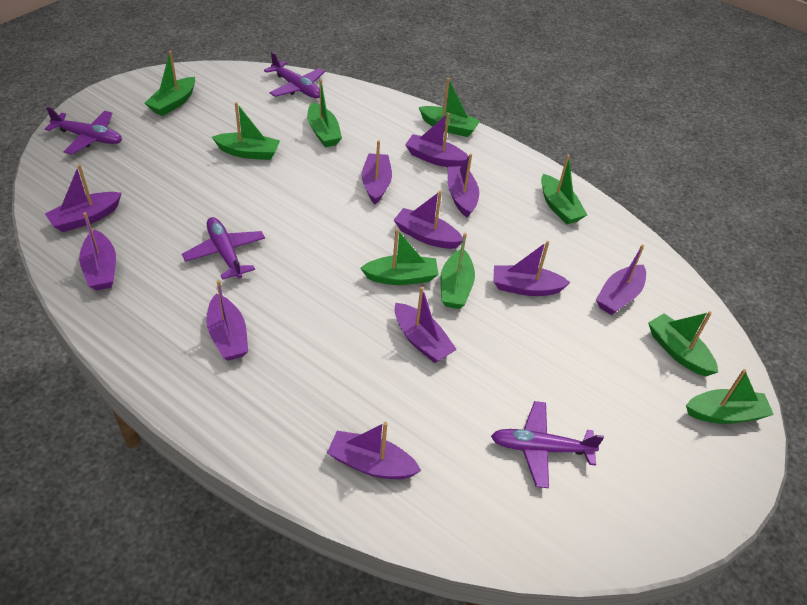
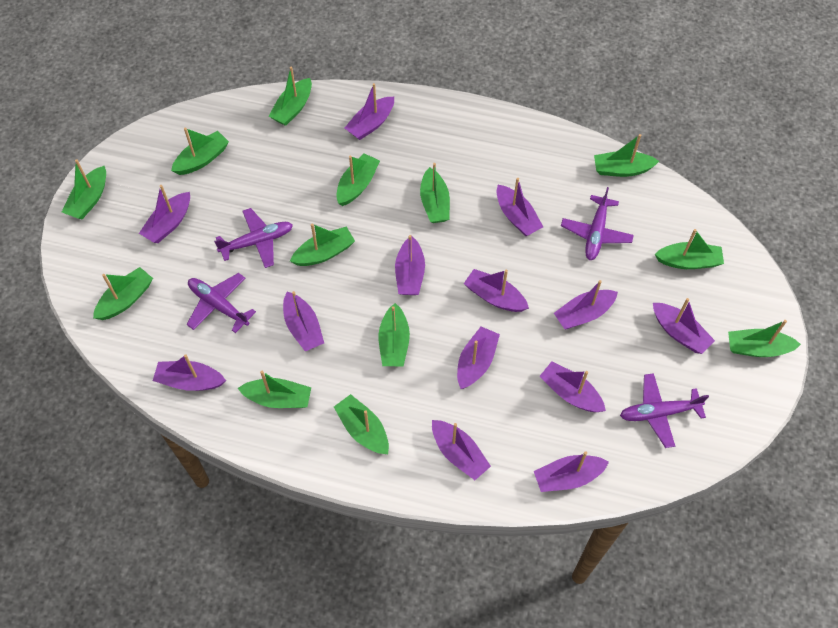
green boat: 9 -> 13
purple boat: 11 -> 13

